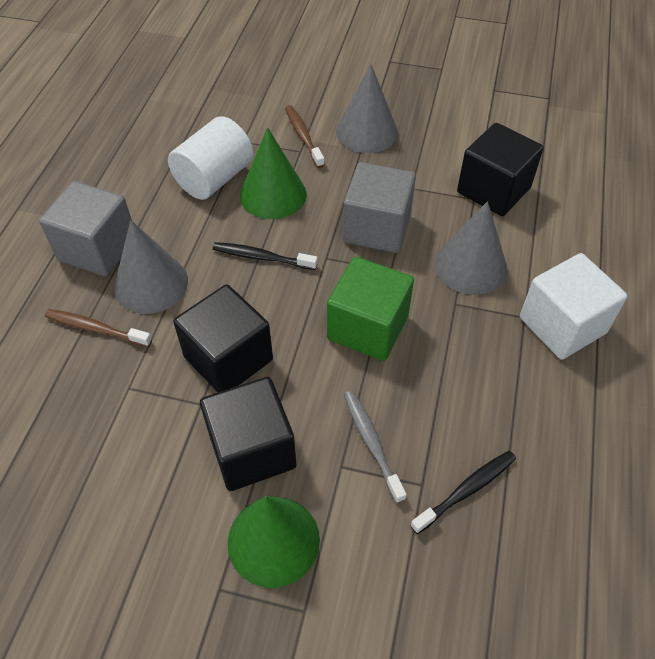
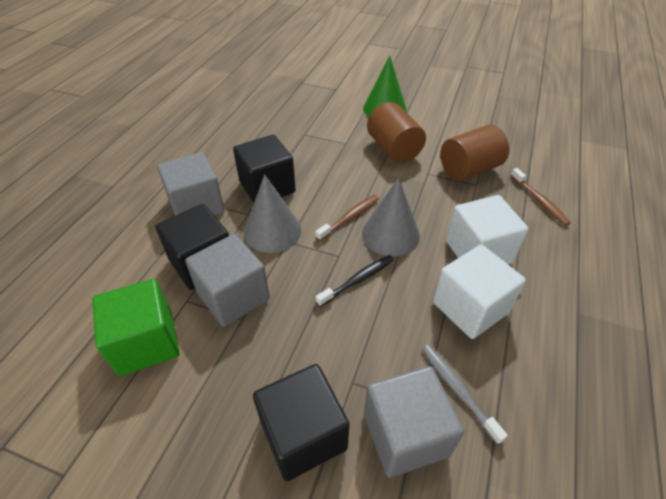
black toothbrush: 2 -> 1
brown cylinder: 0 -> 2
green cone: 2 -> 1
grey cone: 3 -> 2
grey cube: 2 -> 3
white cube: 1 -> 2
white cylinder: 1 -> 0

